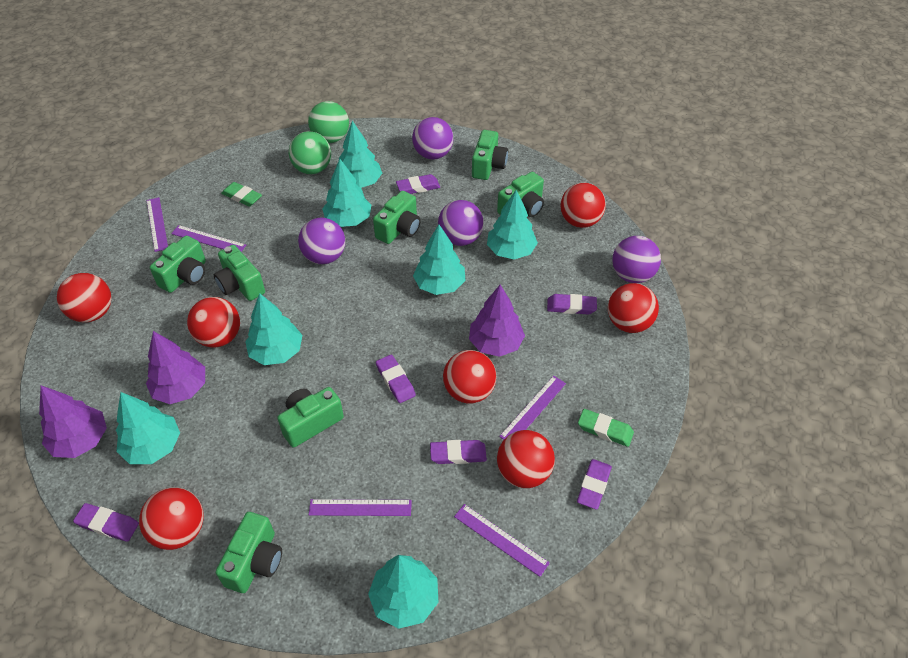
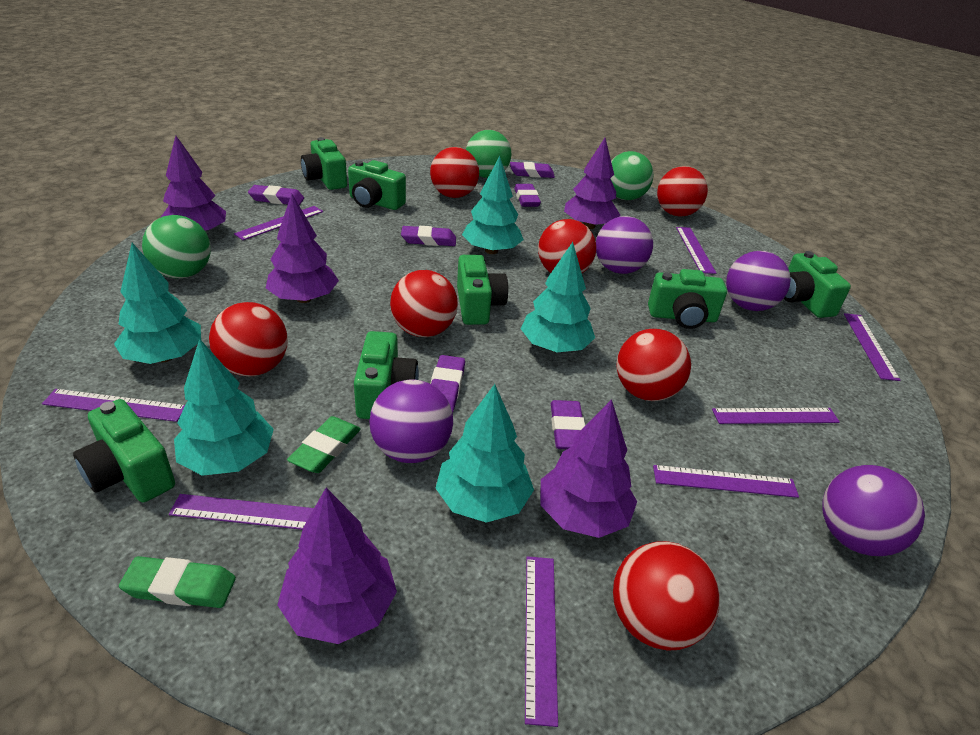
green ball: 2 -> 3
purple ruler: 5 -> 8
purple tree: 3 -> 5
turquoise tree: 7 -> 5

